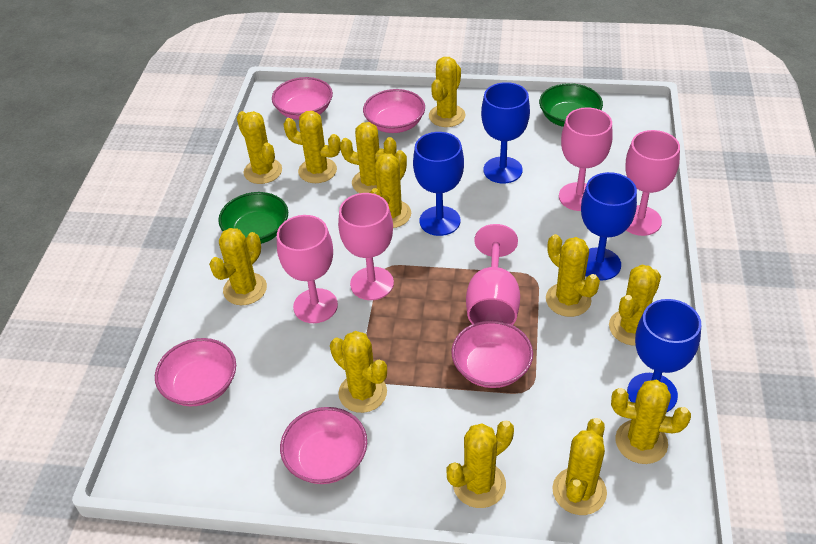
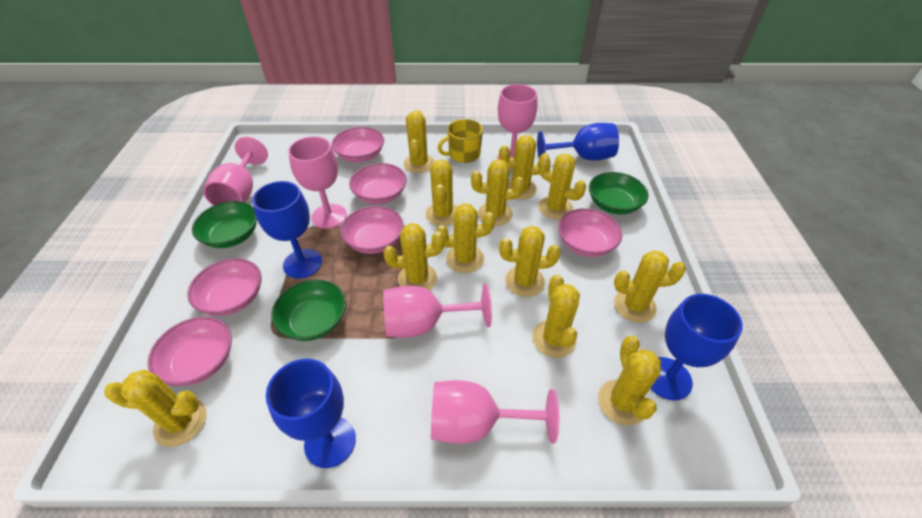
green bowl: 2 -> 3
pink bowl: 5 -> 6
yellow mug: 0 -> 1

